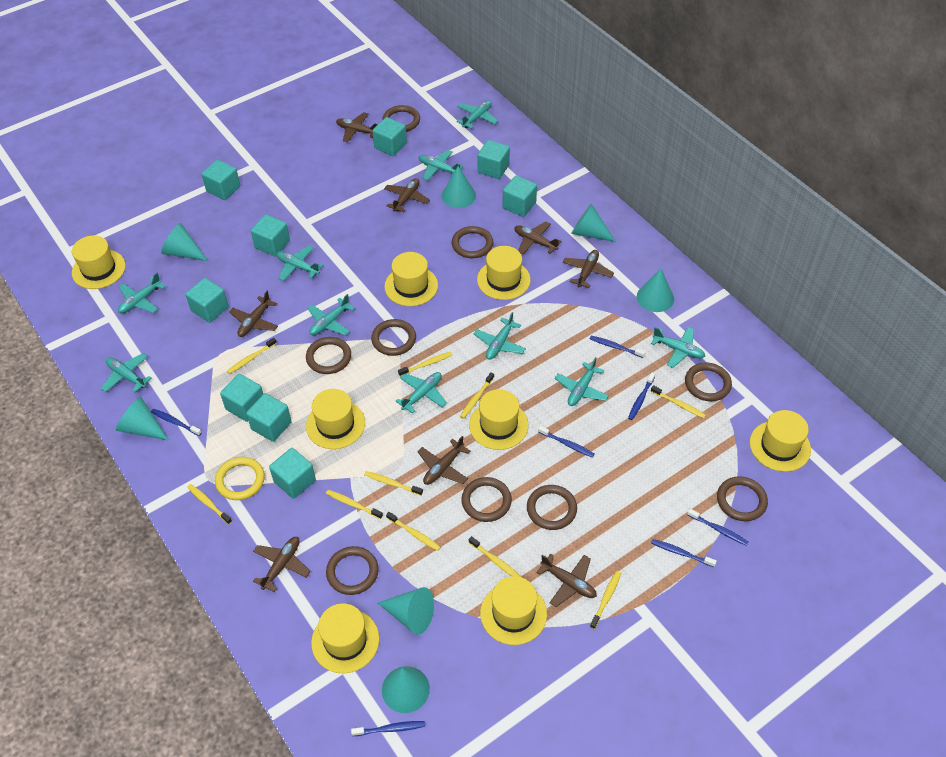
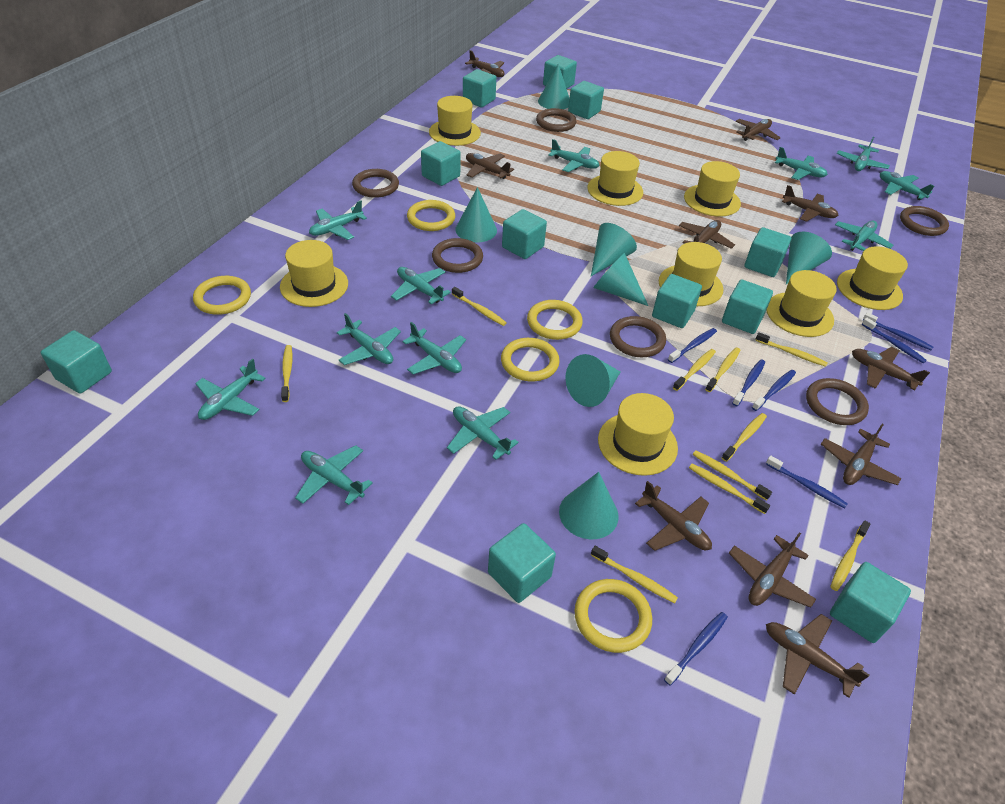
brown plane: 8 -> 10
brown ring: 9 -> 6
turquoise cube: 9 -> 11
turquoise plane: 10 -> 12
yellow ring: 1 -> 5

